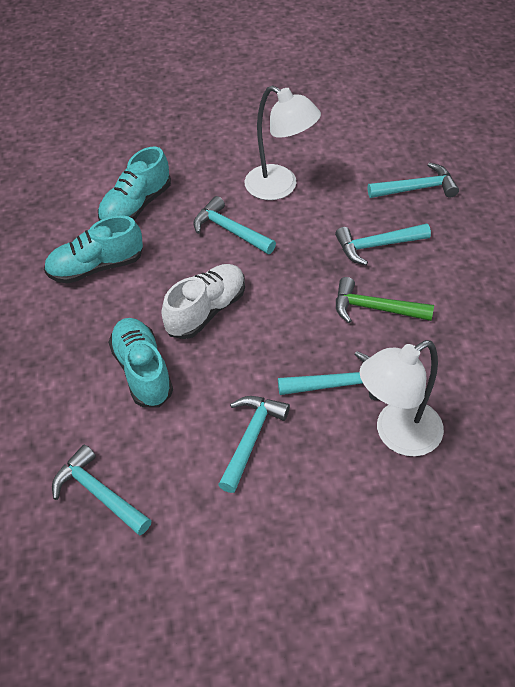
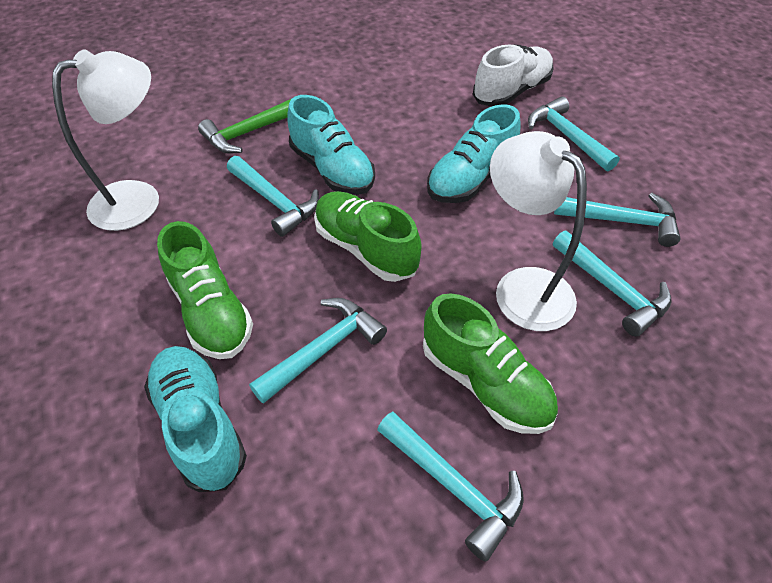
green shoe: 0 -> 3

